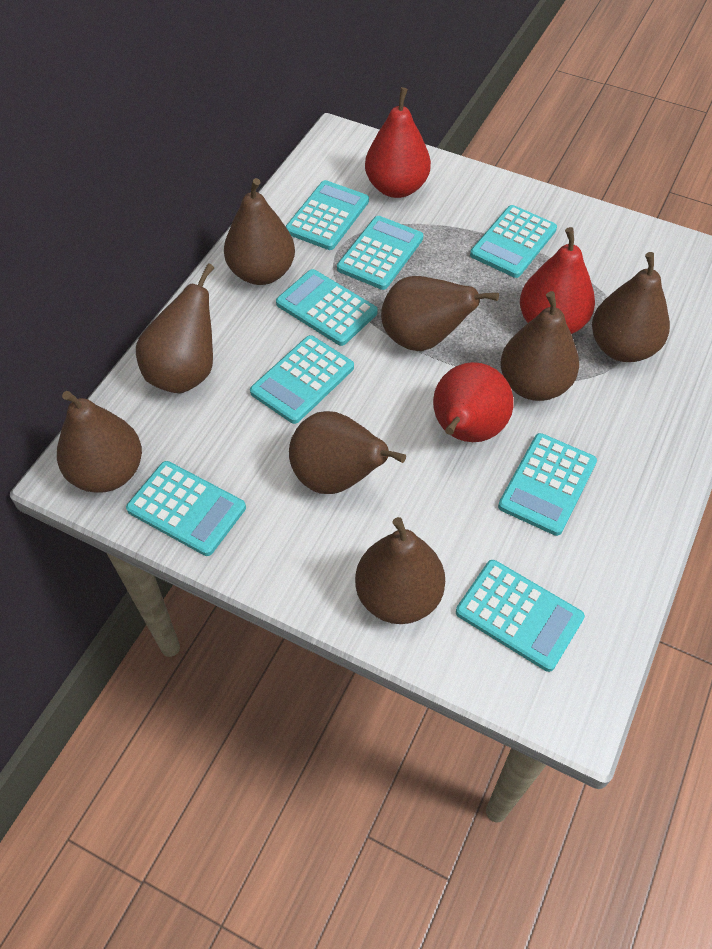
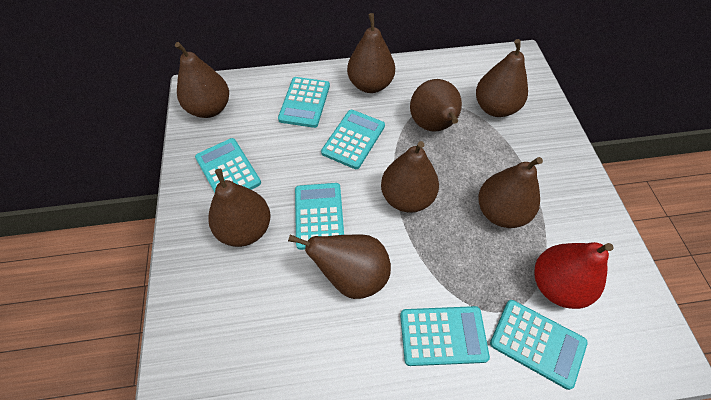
red pear: 3 -> 1
turquoise calculator: 8 -> 6

